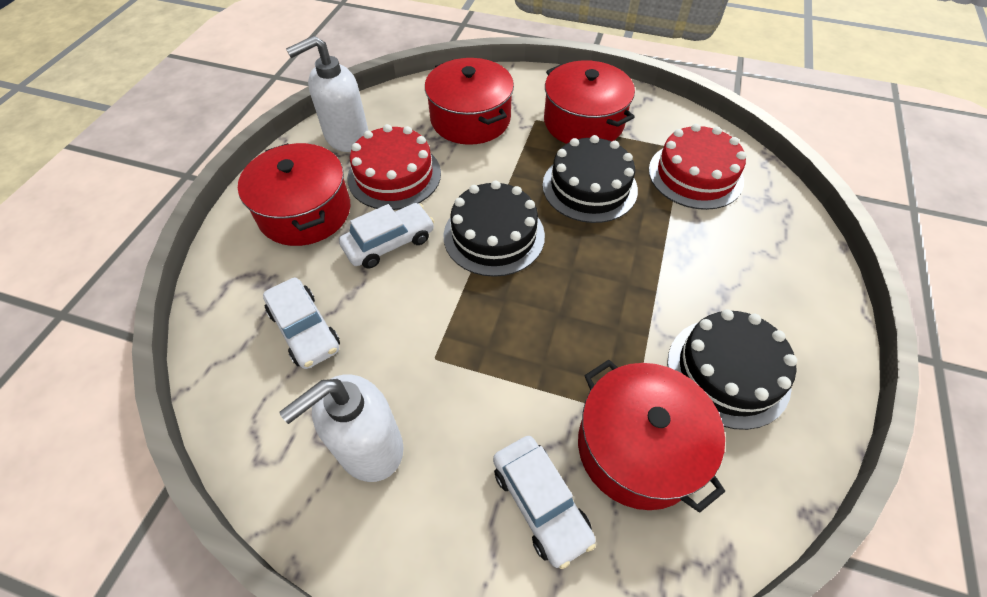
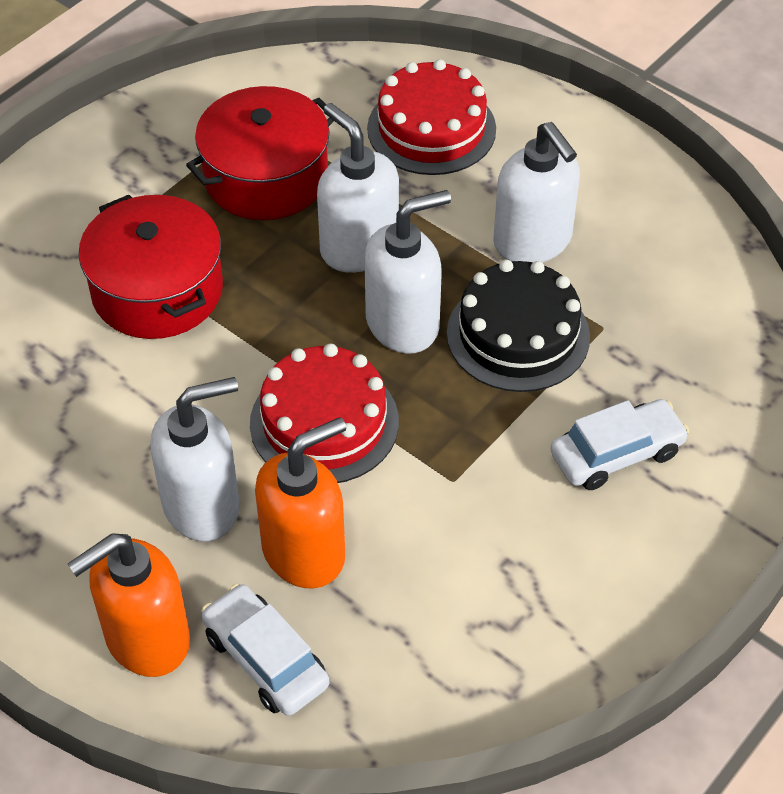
black cake: 3 -> 1
orange soap dispenser: 0 -> 2
red pot: 4 -> 2
white car: 3 -> 2
white soap dispenser: 2 -> 4

